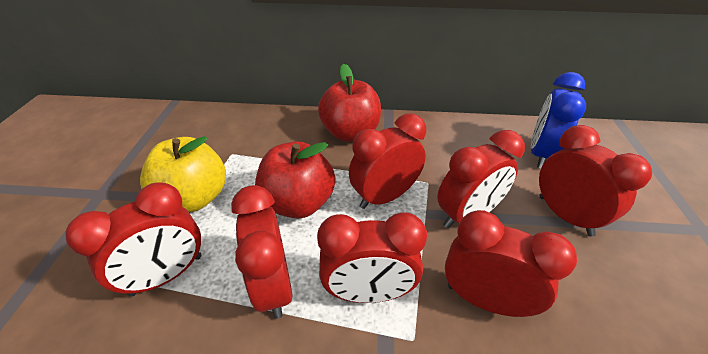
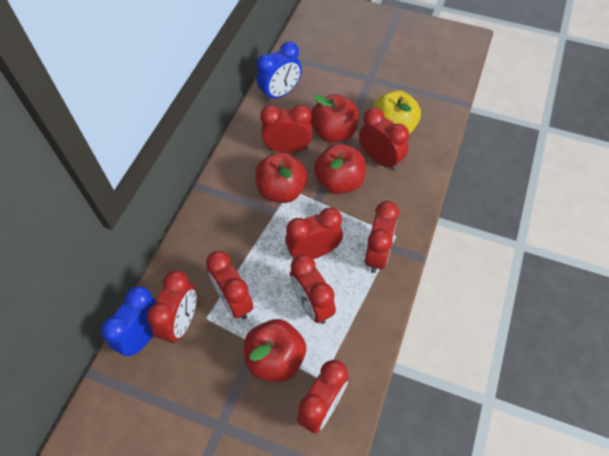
blue clock: 1 -> 2
red apple: 2 -> 4
red clock: 7 -> 8

